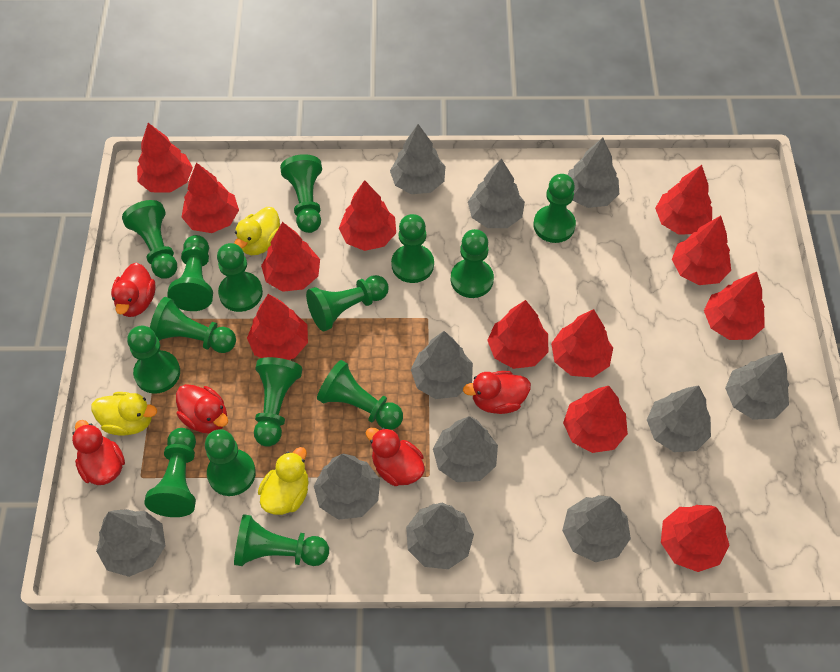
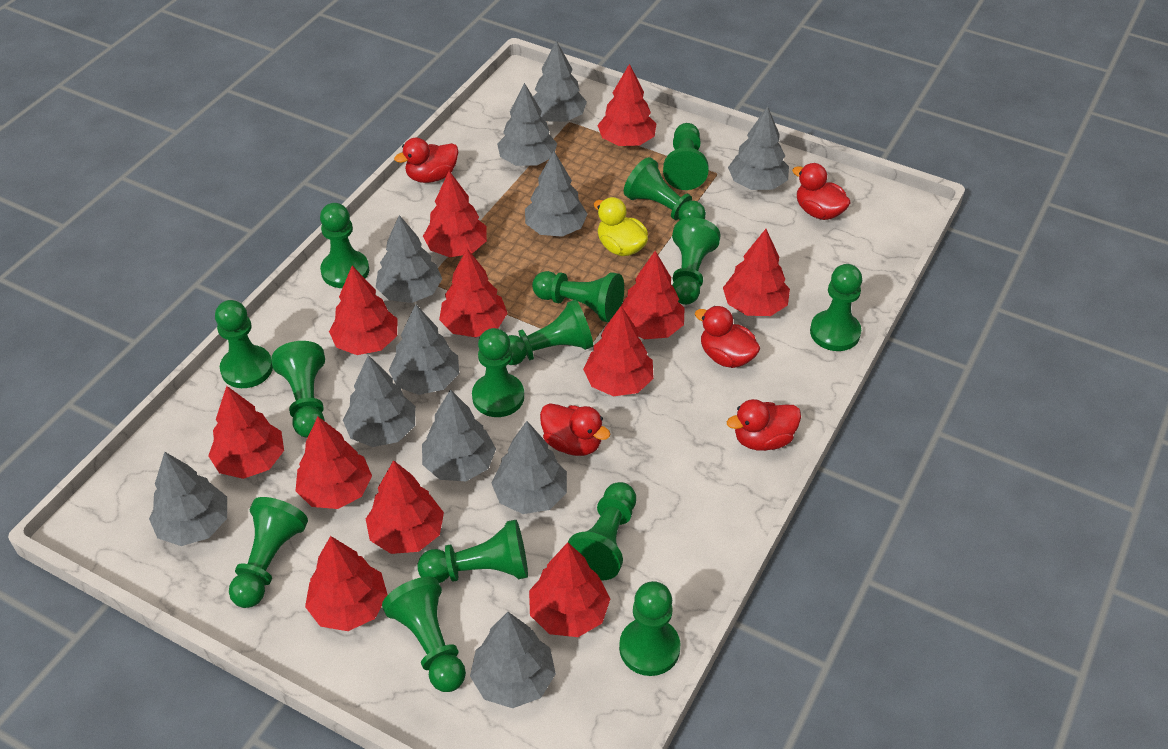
yellow duck: 3 -> 1

